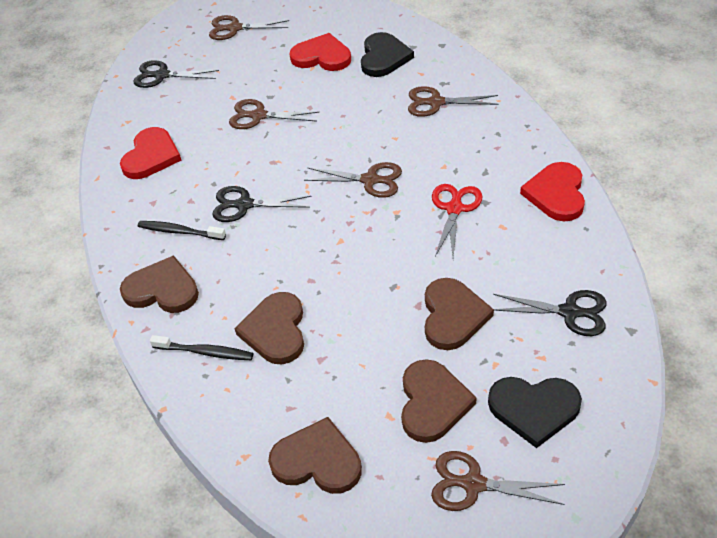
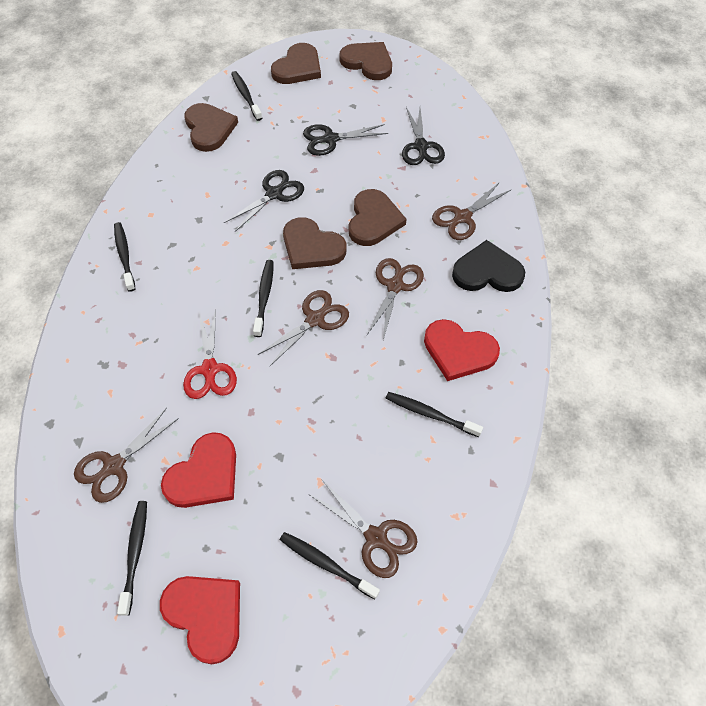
black heart: 2 -> 1
black toothbrush: 2 -> 6

